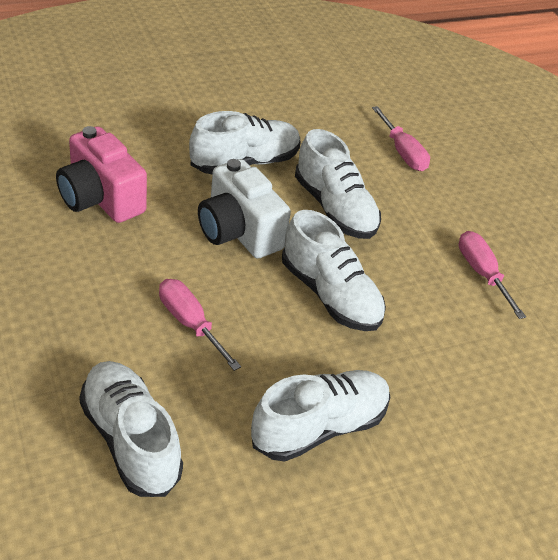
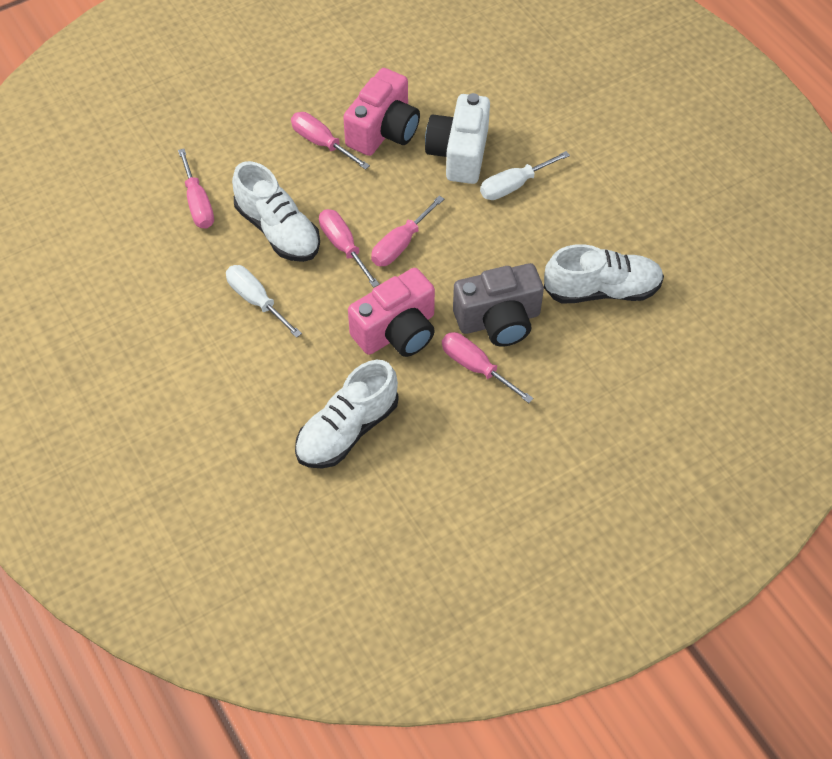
grey camera: 0 -> 1
pink camera: 1 -> 2
pink screwdriver: 3 -> 5
white screwdriver: 0 -> 2
white shoe: 5 -> 3

